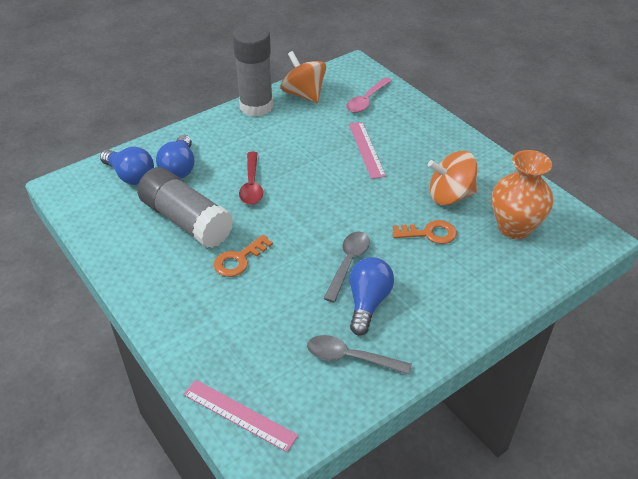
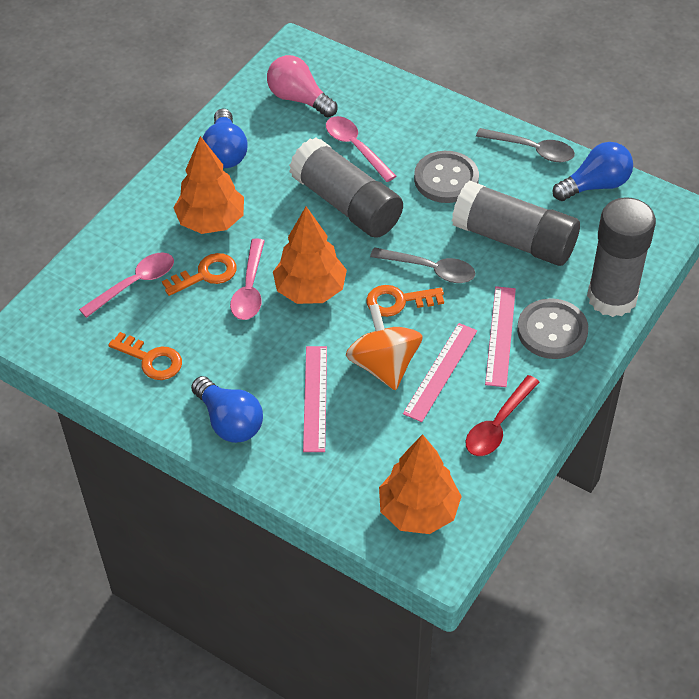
grey button: 0 -> 2
grey glue stick: 2 -> 3
orange key: 2 -> 3
orange spinning top: 2 -> 1
orange tree: 0 -> 3
orange vase: 1 -> 0
pink light bulb: 0 -> 1
pink ruler: 2 -> 3
pink spoon: 1 -> 3

